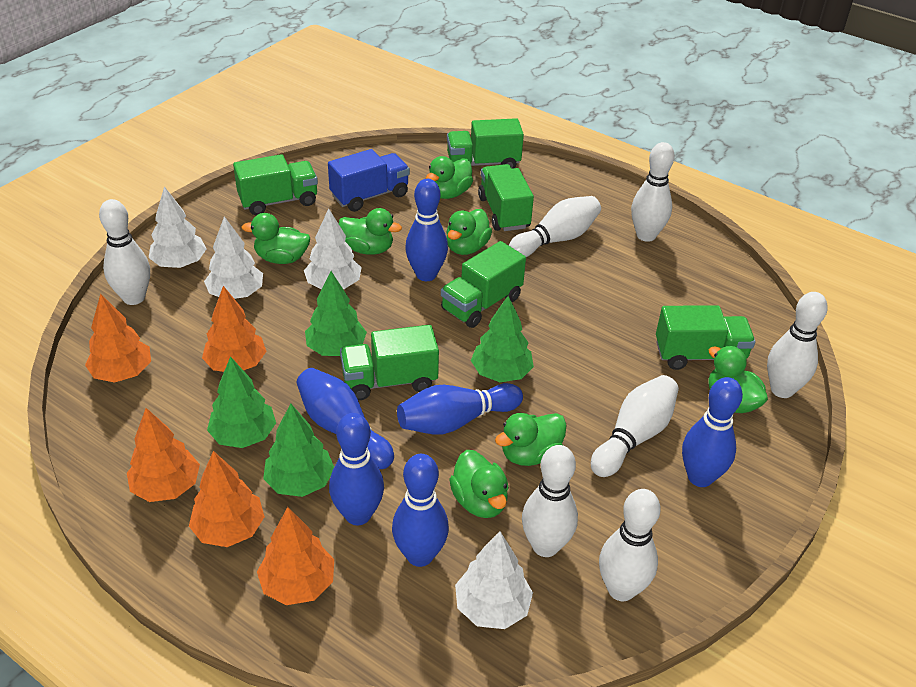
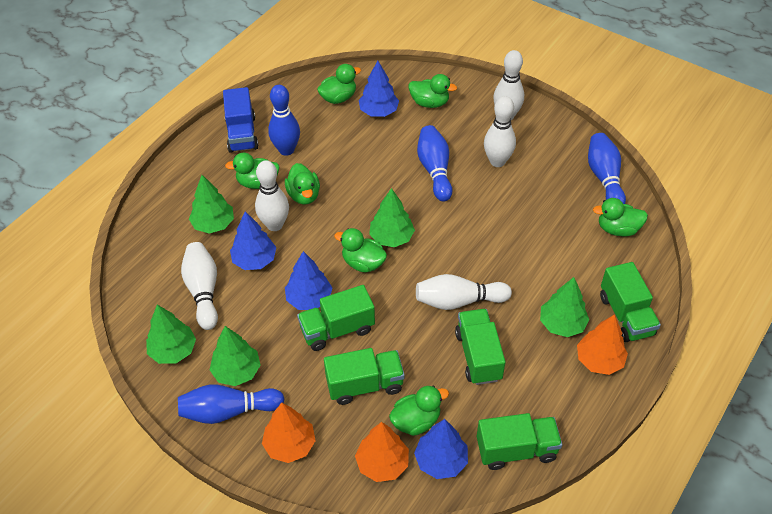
blue bowling pin: 6 -> 4
blue tree: 0 -> 4
green tree: 4 -> 5
green truck: 6 -> 5
orange tree: 5 -> 3
white bowling pin: 7 -> 5
white tree: 4 -> 0

